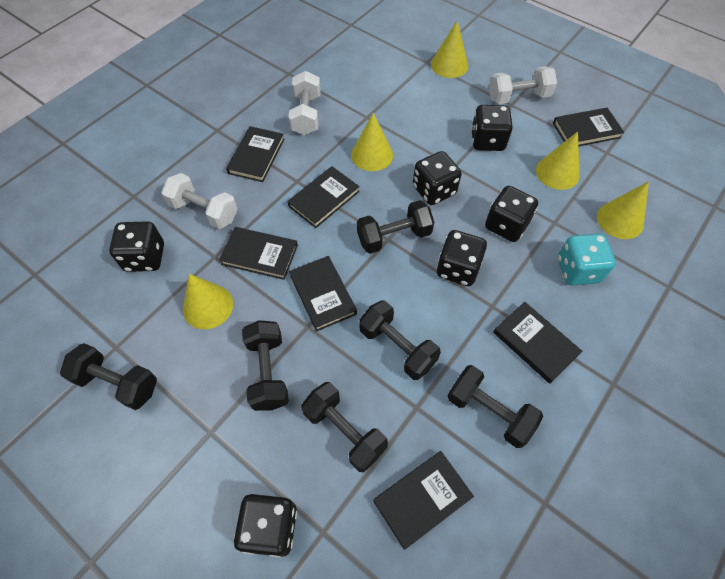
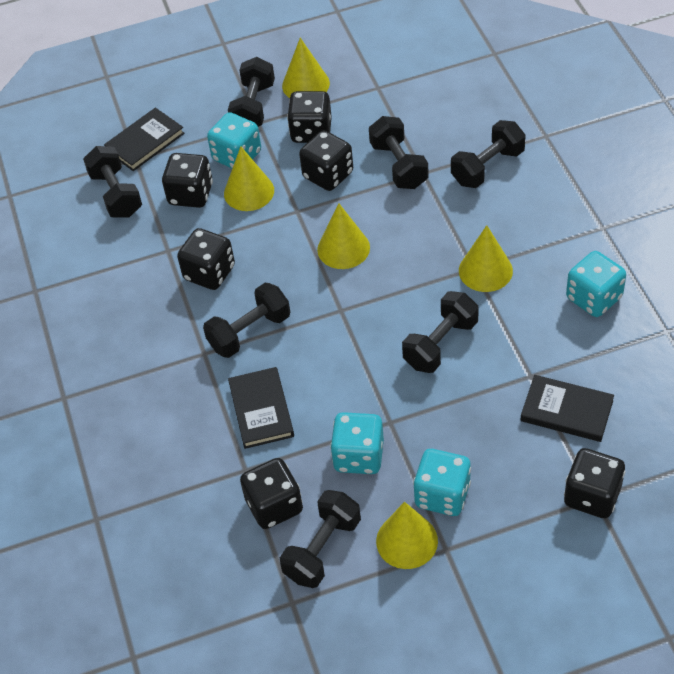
black book: 7 -> 3
black dumbbell: 6 -> 7
turquoise dice: 1 -> 4
white dumbbell: 3 -> 0

